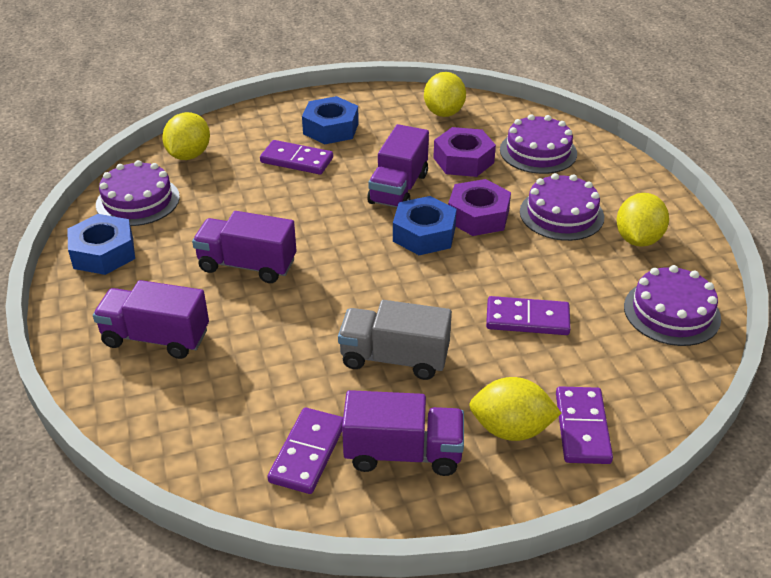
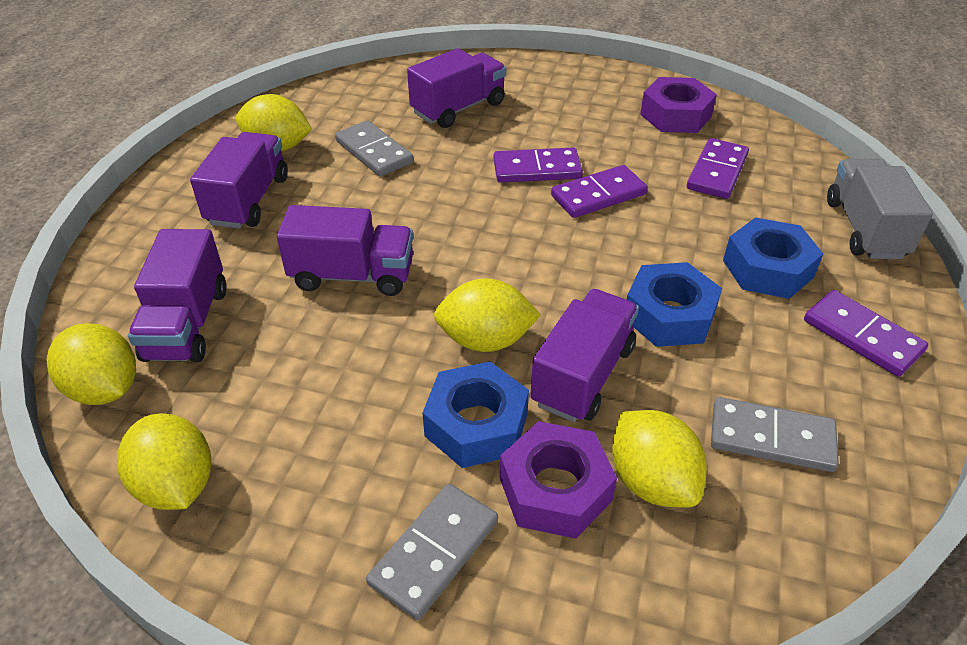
grey domino: 0 -> 3
purple cake: 4 -> 0
purple truck: 4 -> 5
yellow lemon: 4 -> 5

